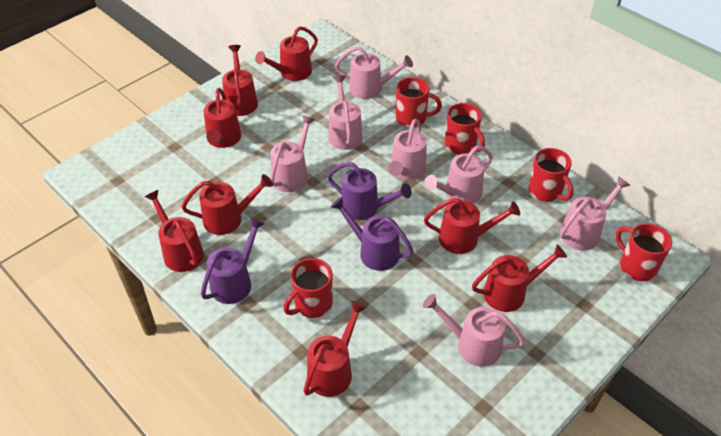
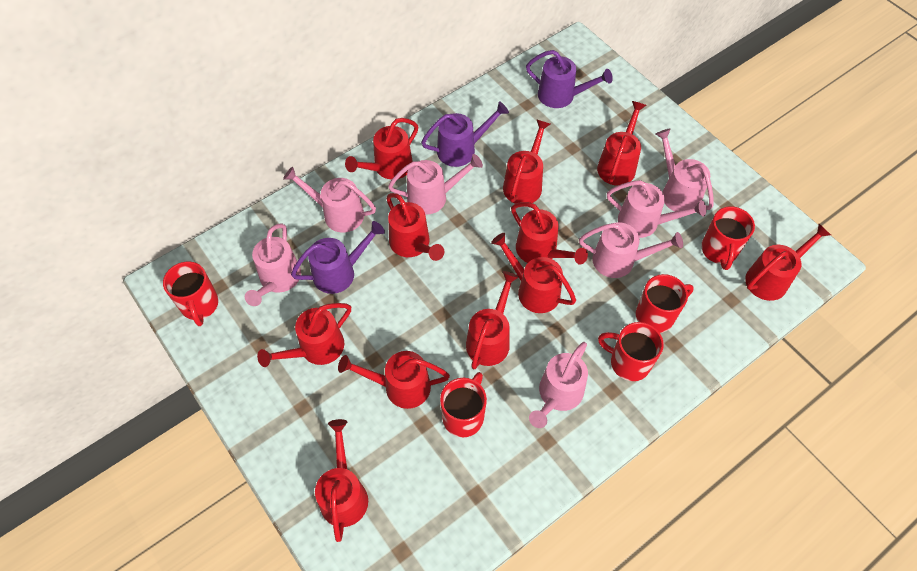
red watering can: 8 -> 11

